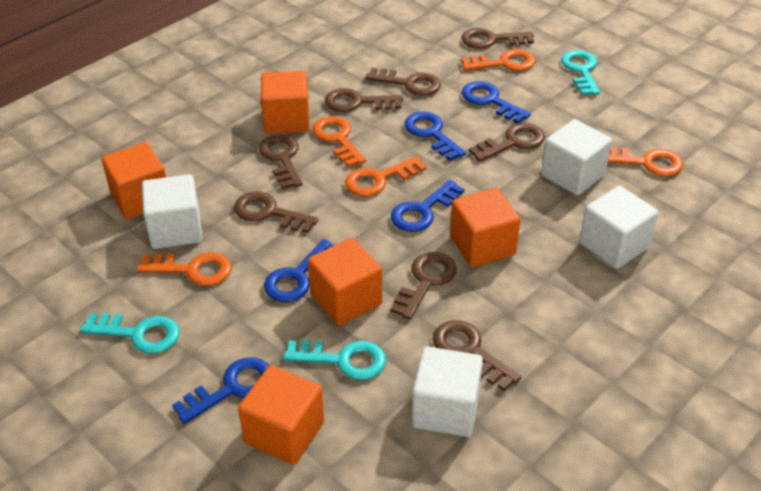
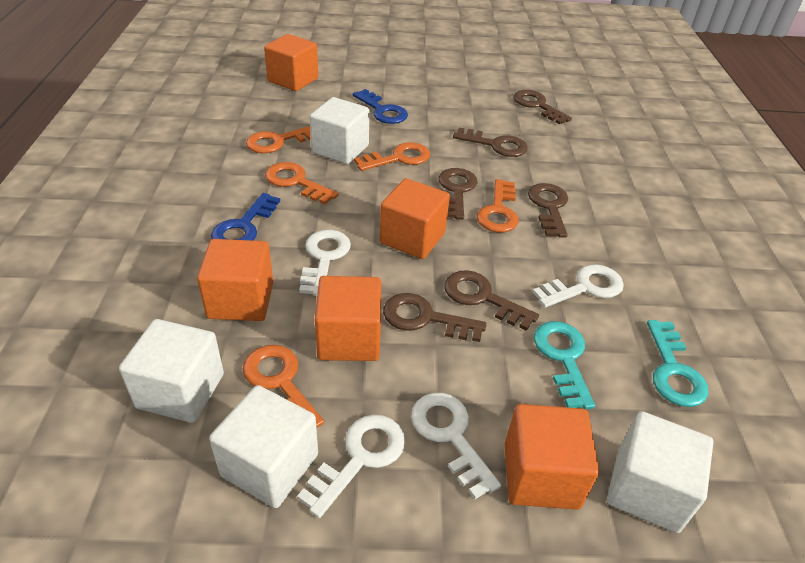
blue key: 5 -> 2
brown key: 8 -> 6
turquoise key: 3 -> 2
white key: 0 -> 4

